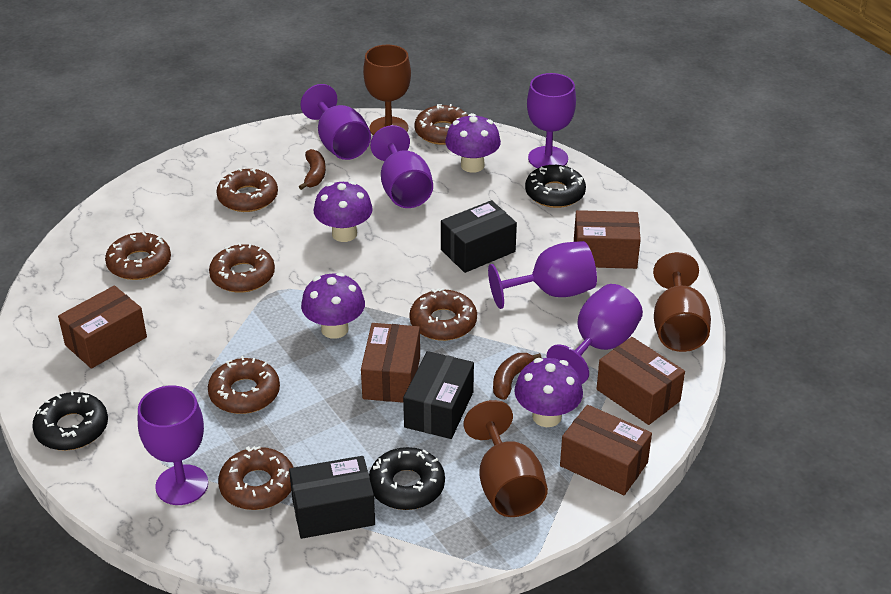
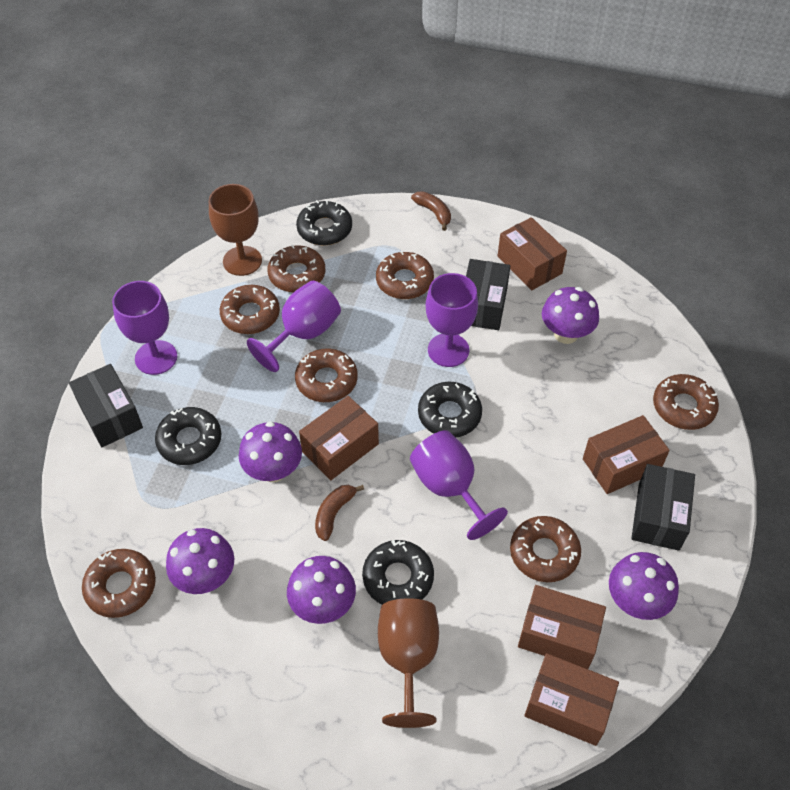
black donut: 3 -> 4
brown goblet: 3 -> 2
purple goblet: 6 -> 4
purple mushroom: 4 -> 5

